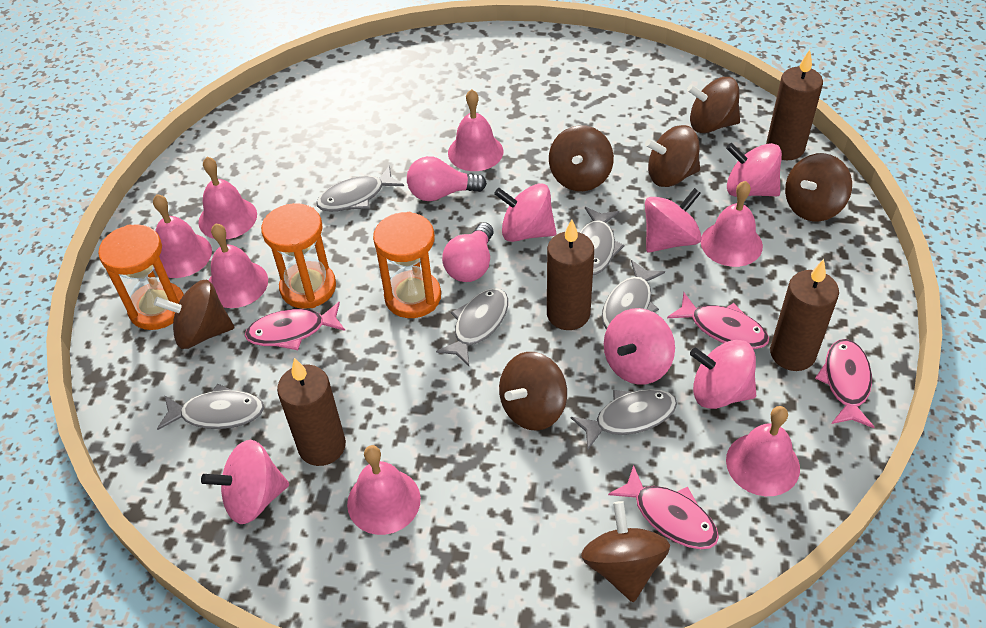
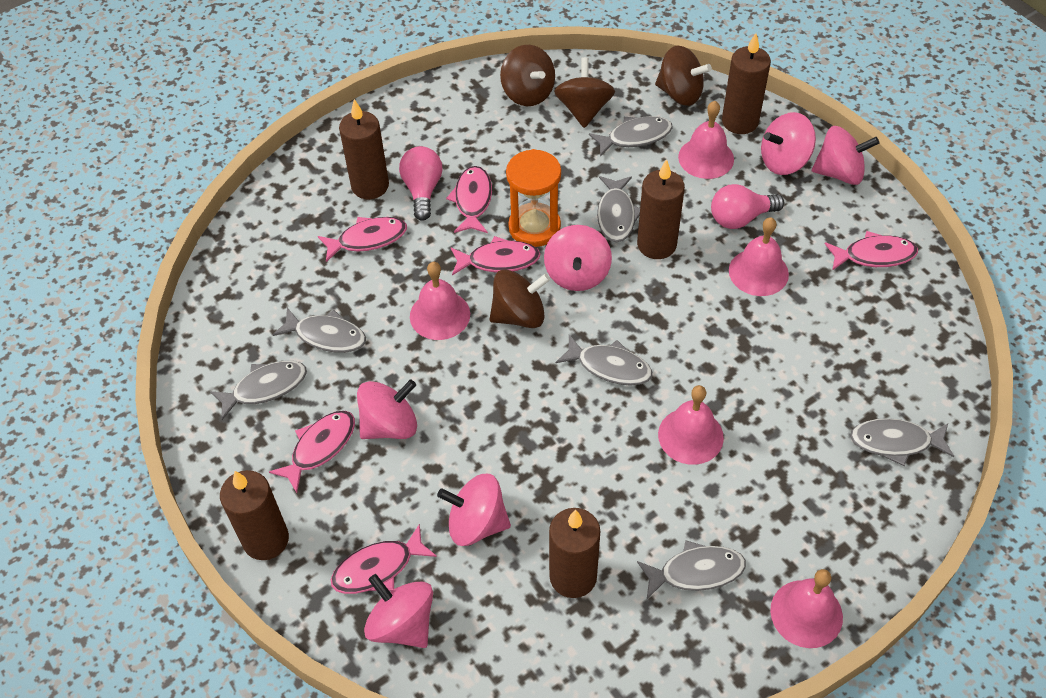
brown candle: 4 -> 5
brown spinning top: 7 -> 4
grey fish: 6 -> 7
orange hourglass: 3 -> 1
pink bell: 7 -> 5
pink fish: 4 -> 6

